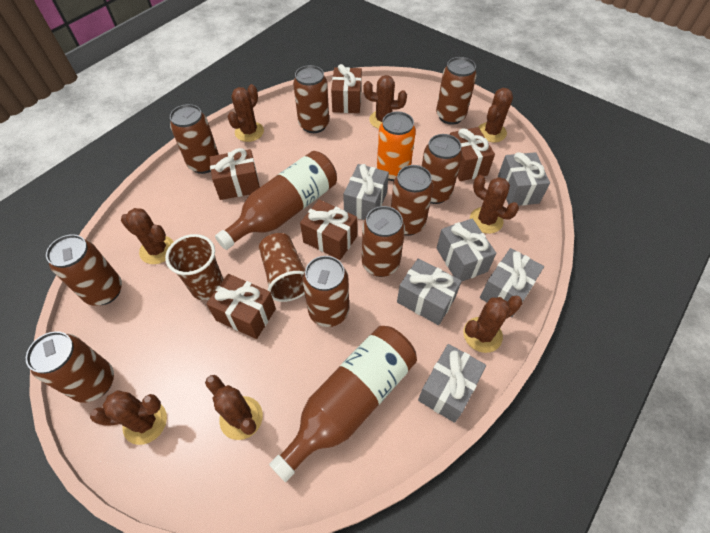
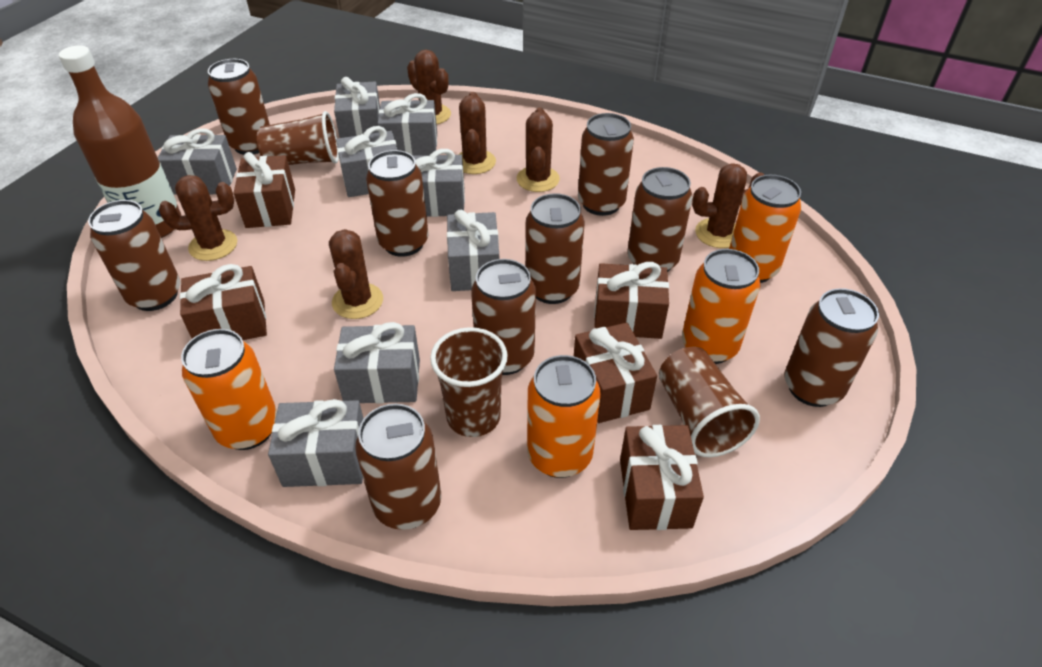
brown bottle: 2 -> 1
brown cactus: 8 -> 6
brown cup: 2 -> 3
grey gift: 6 -> 8
orange can: 1 -> 4

